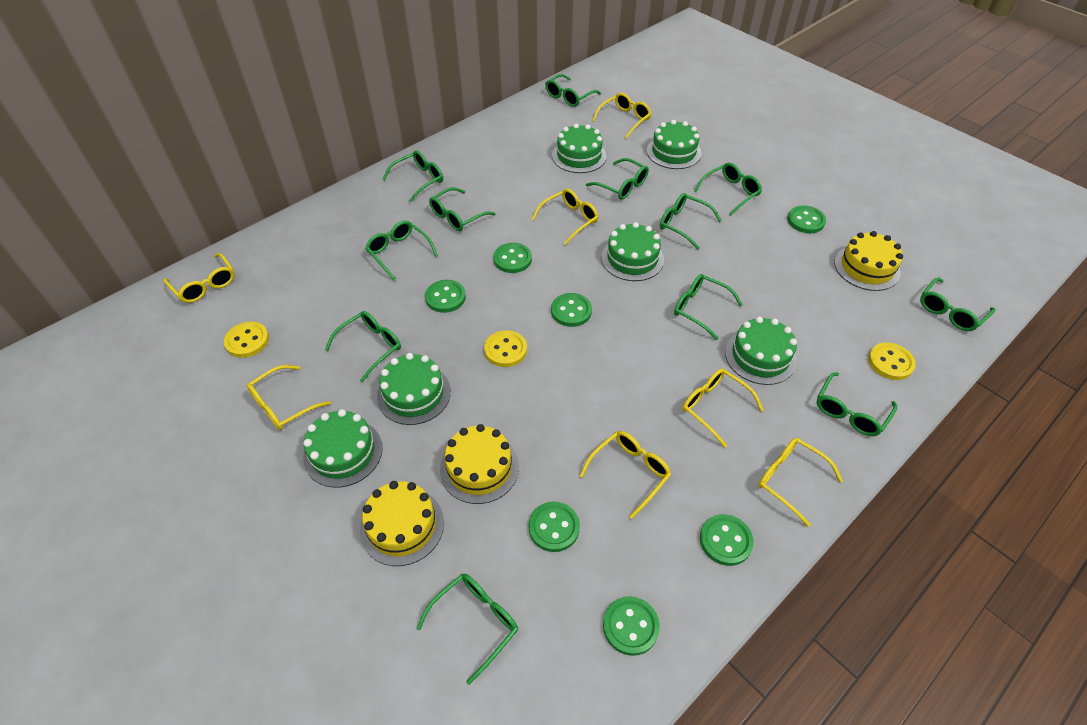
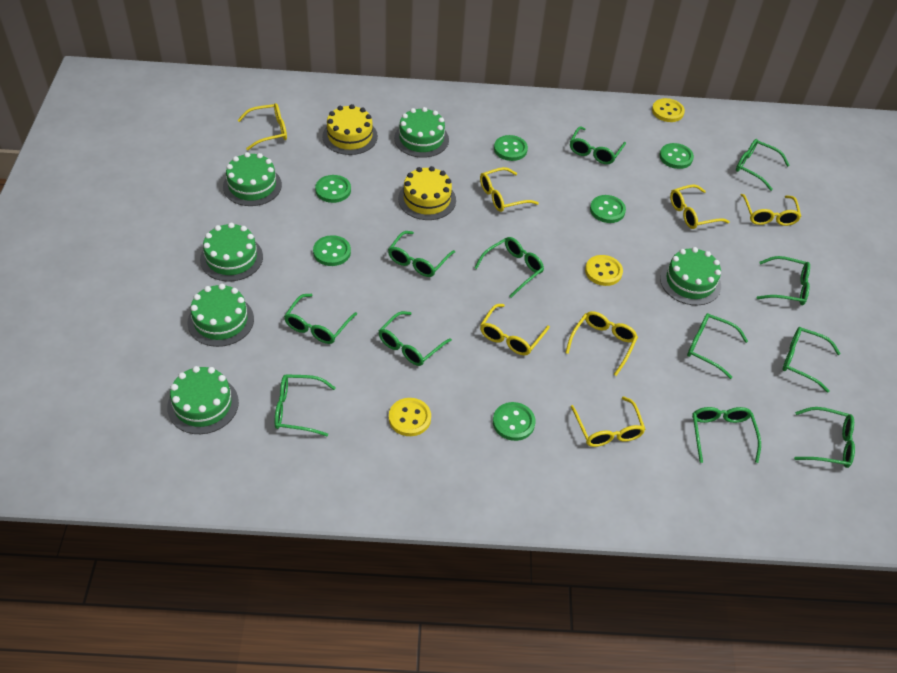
green button: 7 -> 6
yellow cake: 3 -> 2

